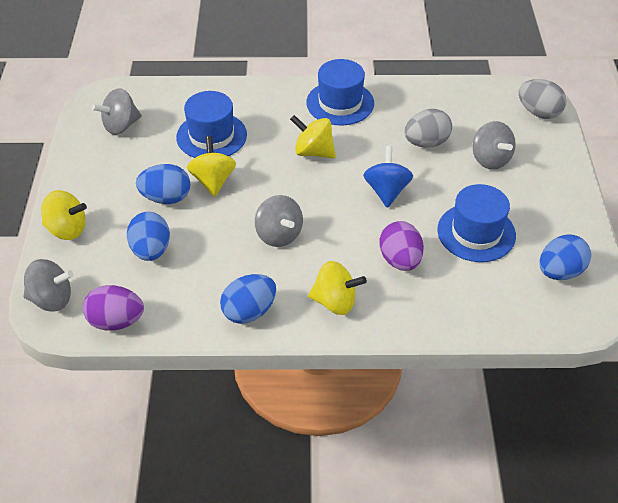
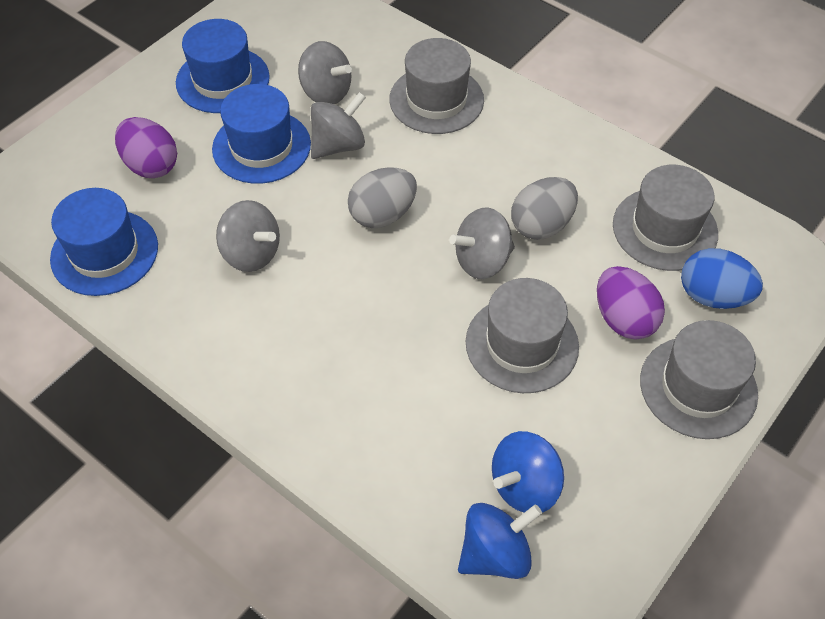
blue egg: 4 -> 1
blue spinning top: 1 -> 2
grey hat: 0 -> 4
yellow spinning top: 4 -> 0

